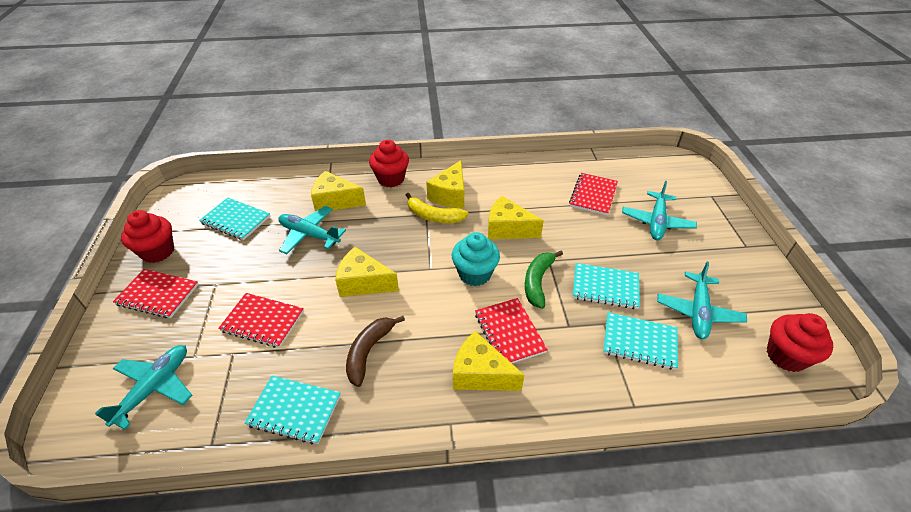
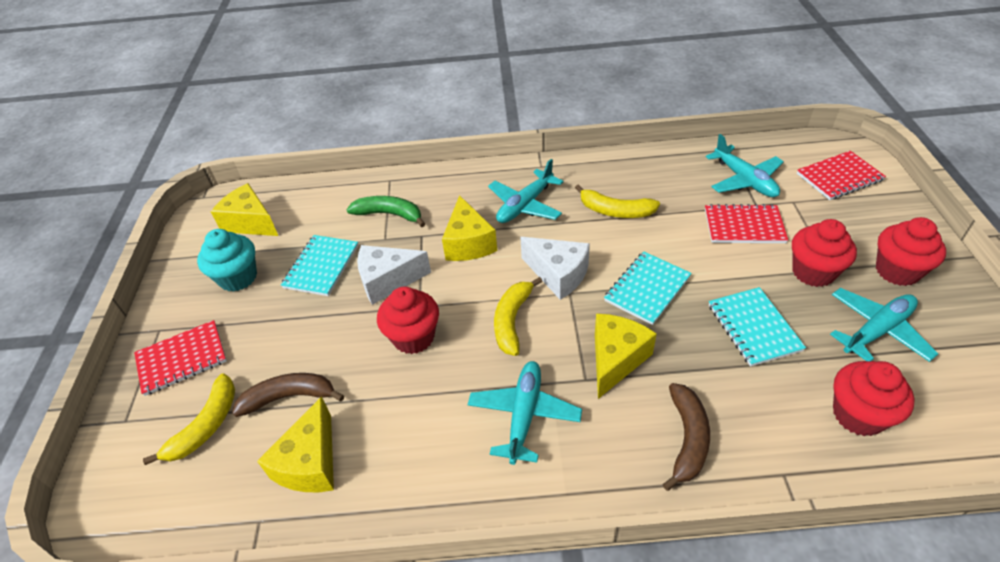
brown banana: 1 -> 2
red cupcake: 3 -> 4
red notebook: 4 -> 3
turquoise notebook: 4 -> 3
white cheese: 0 -> 2
yellow banana: 1 -> 3
yellow cheese: 5 -> 4

